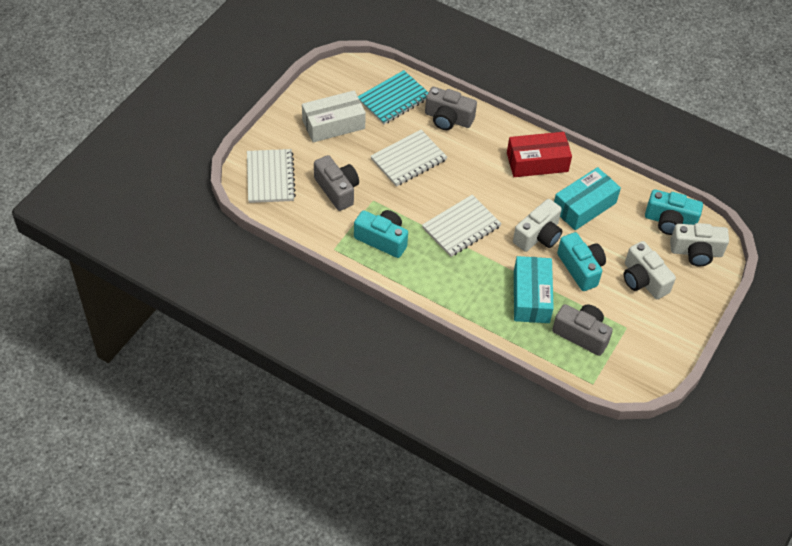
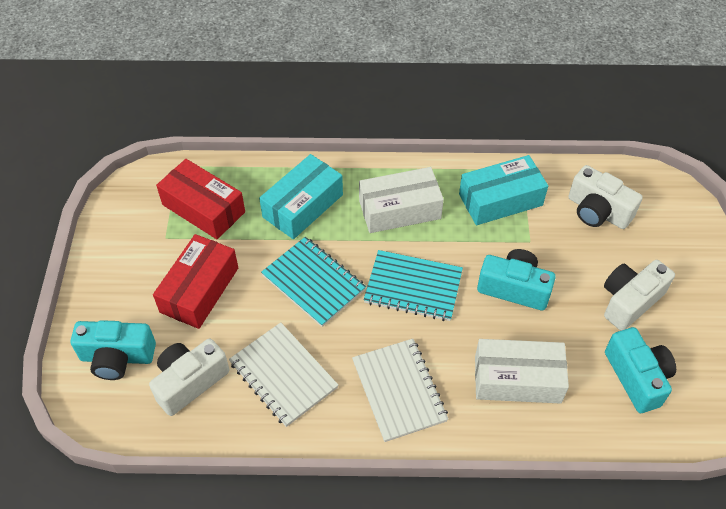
grey camera: 3 -> 0
red box: 1 -> 2
turquoise notebook: 1 -> 2
white box: 1 -> 2
white notebook: 3 -> 2

